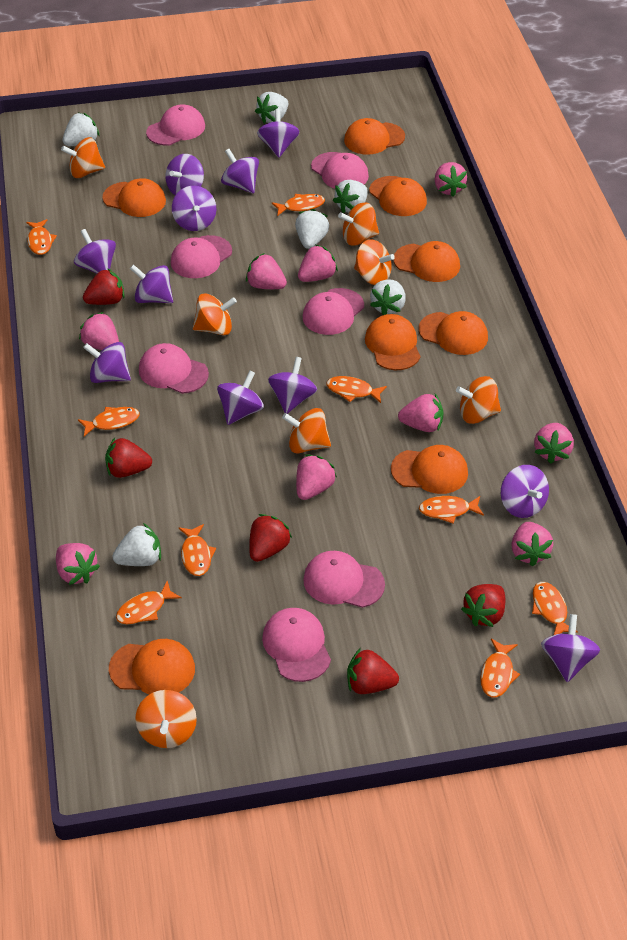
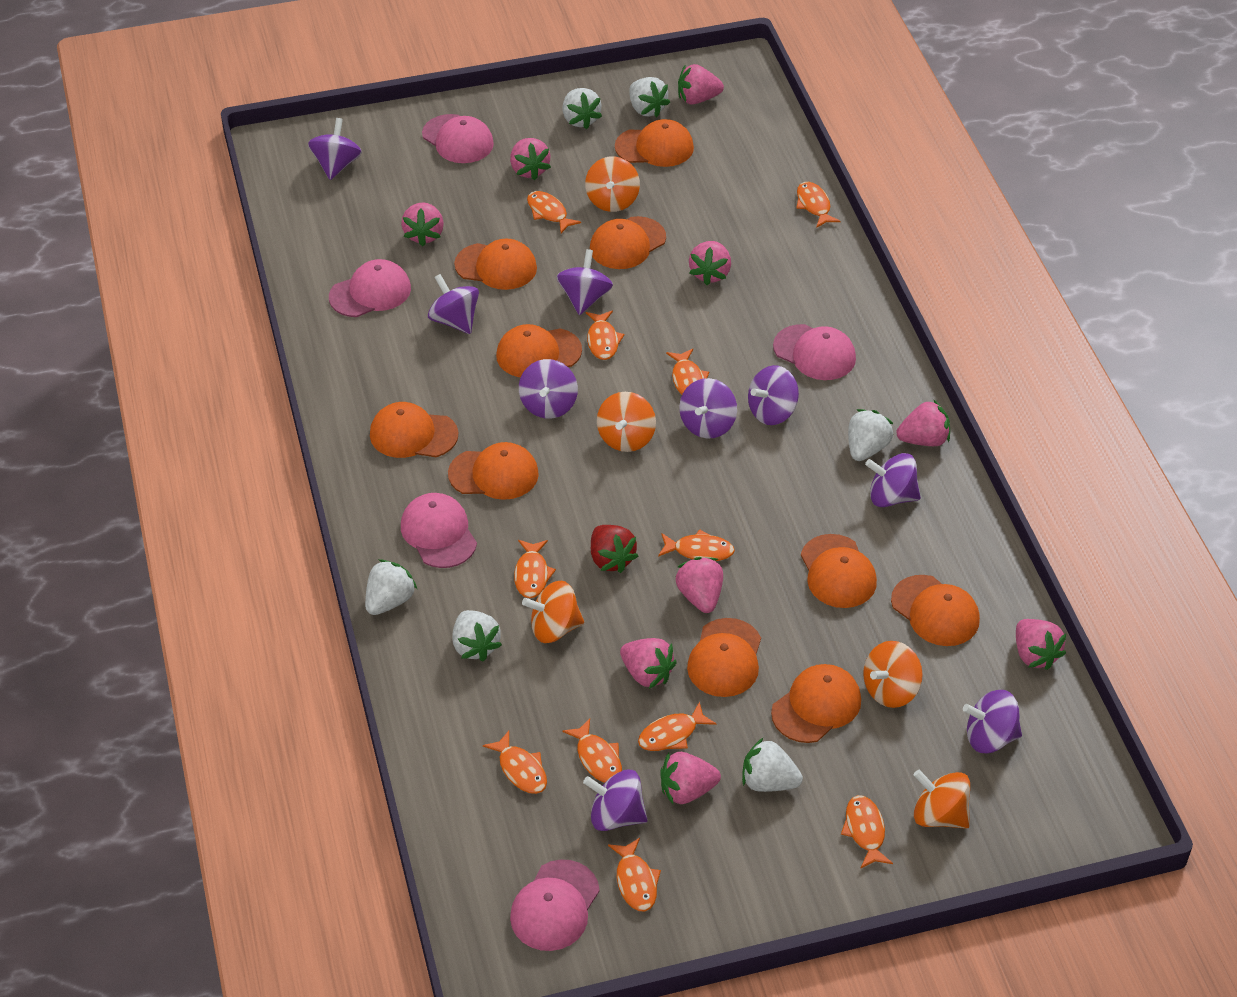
orange cap: 8 -> 10
orange fish: 9 -> 11
orange spinning top: 7 -> 5
pink cap: 7 -> 5
purple spinning top: 11 -> 9
red strawberry: 5 -> 1

